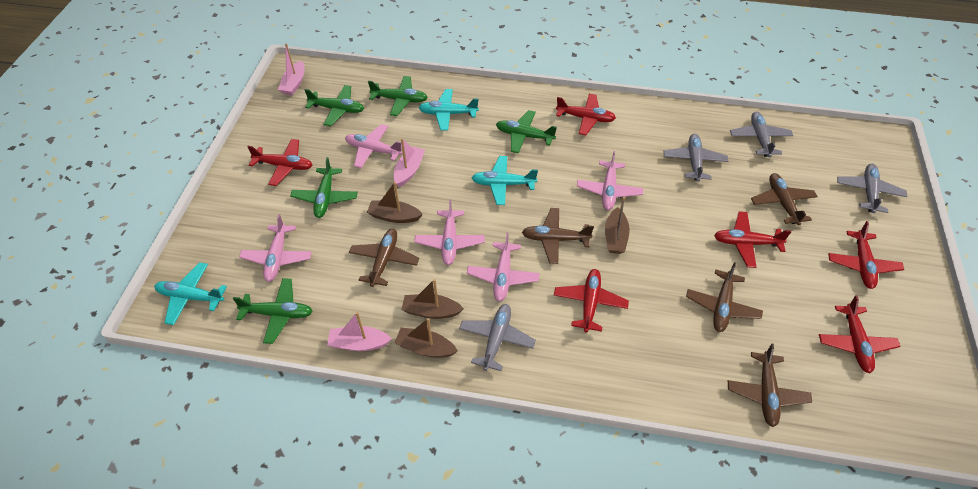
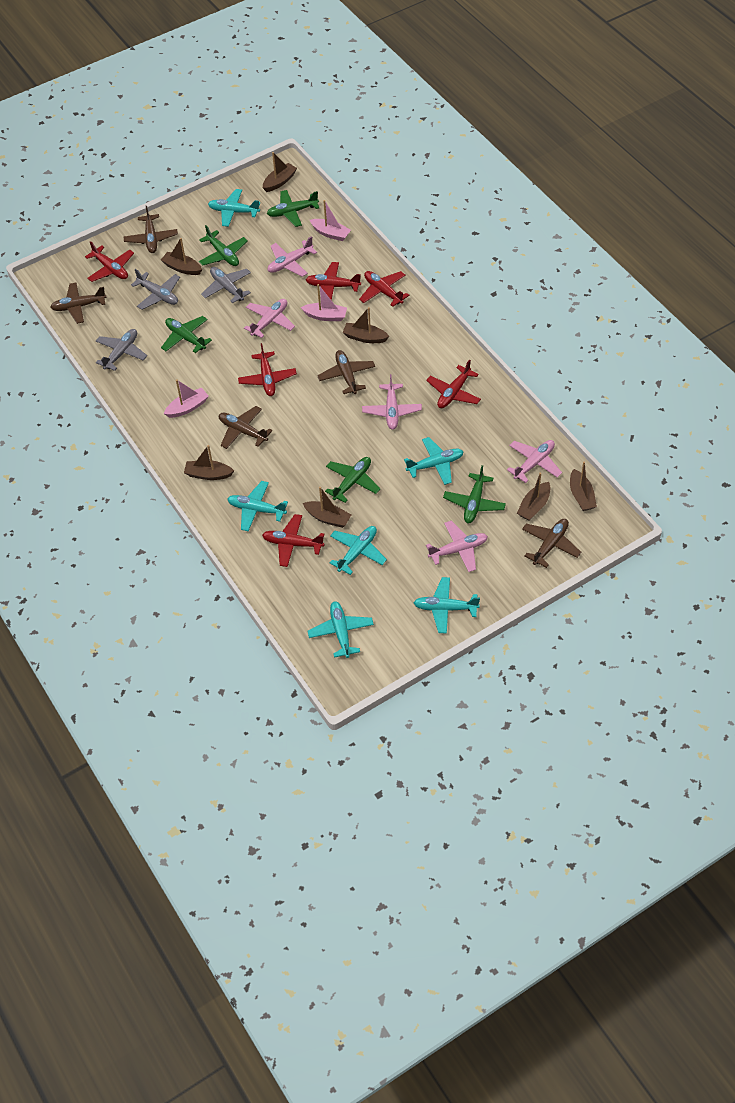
brown boat: 4 -> 7
grey plane: 4 -> 3
turquoise plane: 3 -> 6

